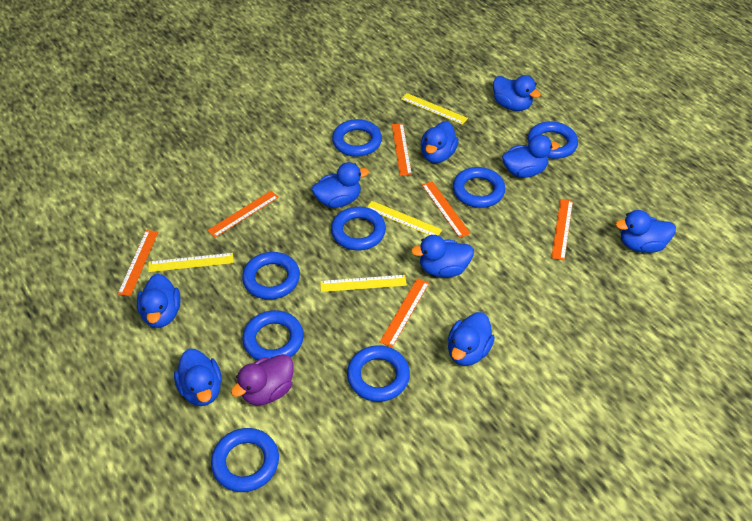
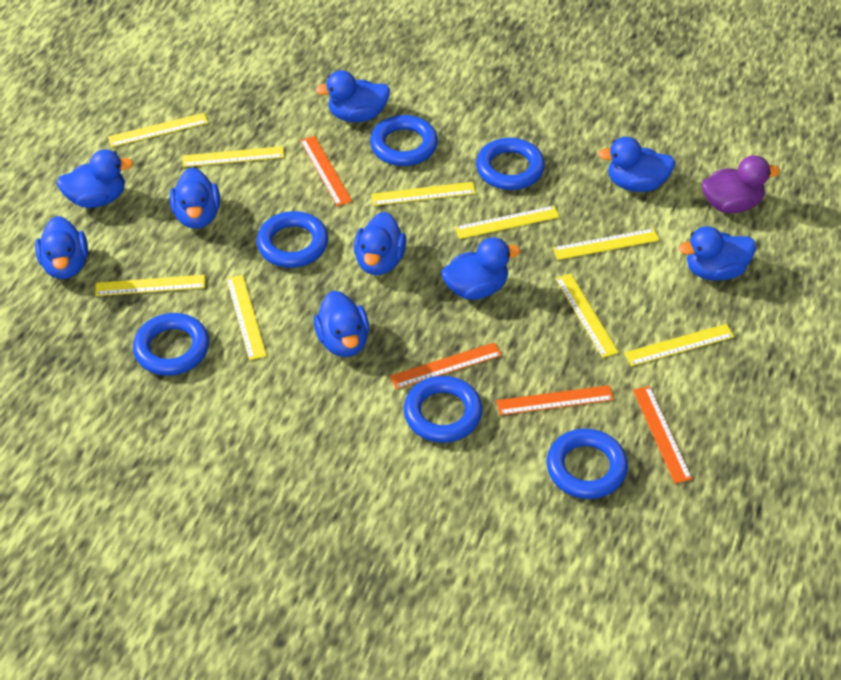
blue ring: 8 -> 6
orange ruler: 6 -> 4
yellow ruler: 4 -> 9

